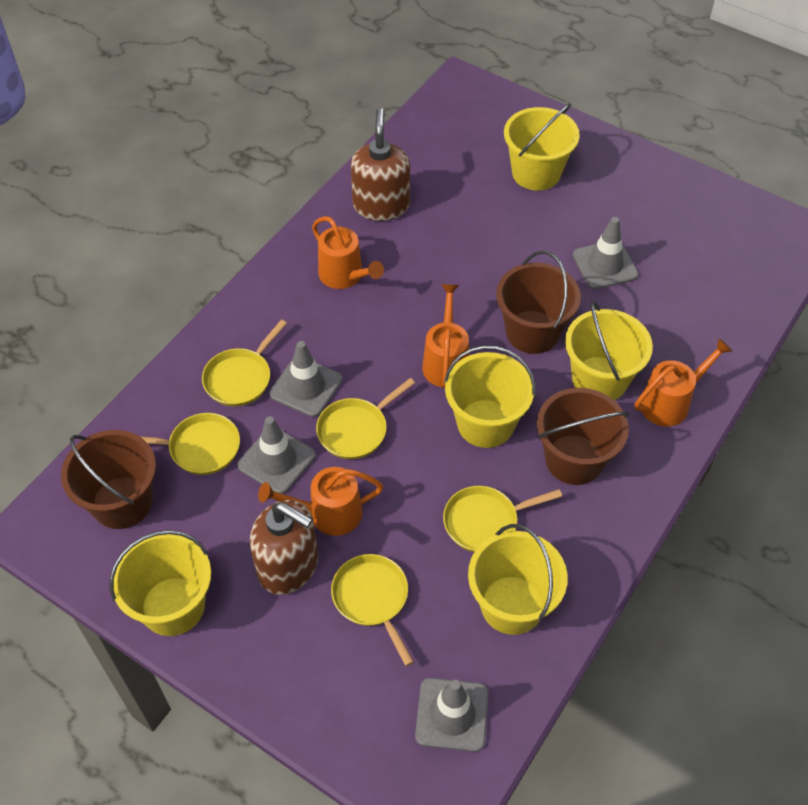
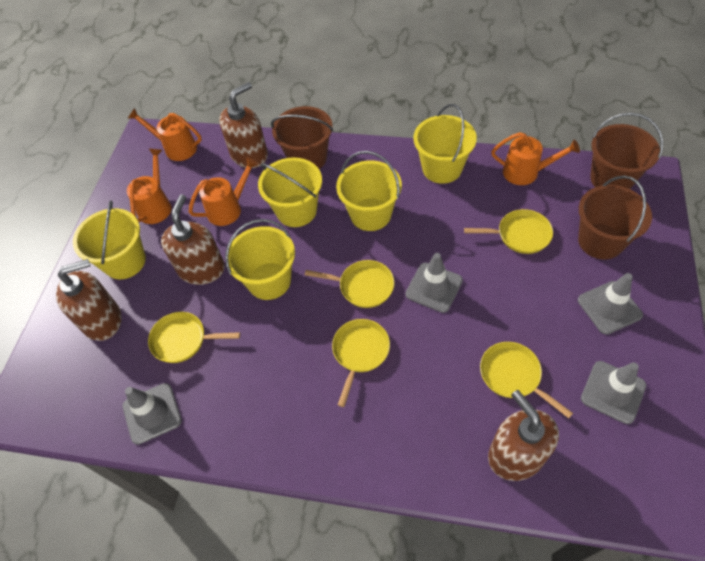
brown soap dispenser: 2 -> 4

